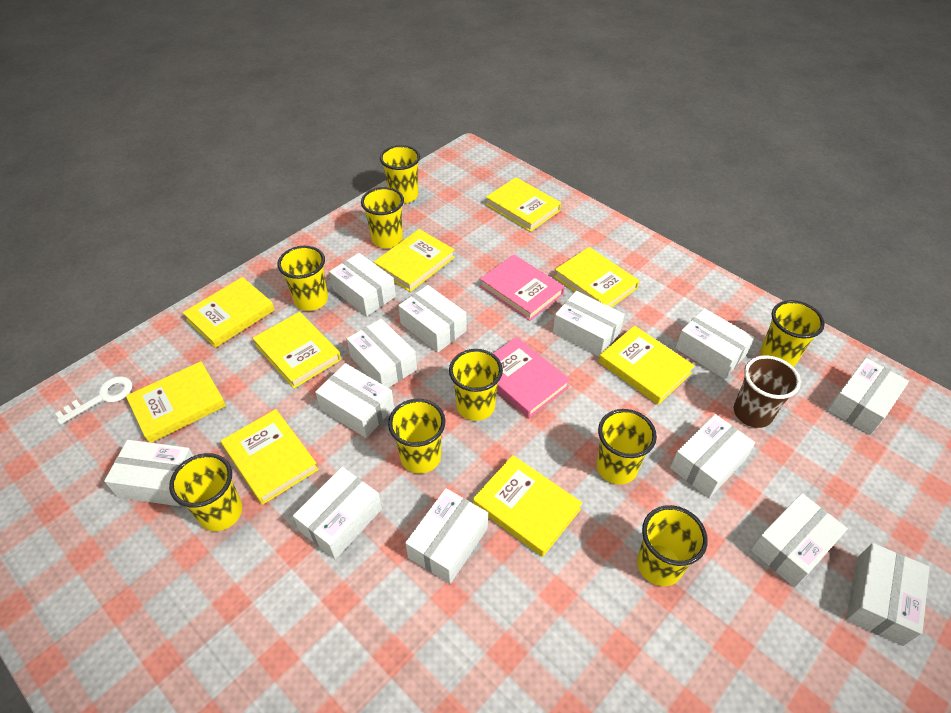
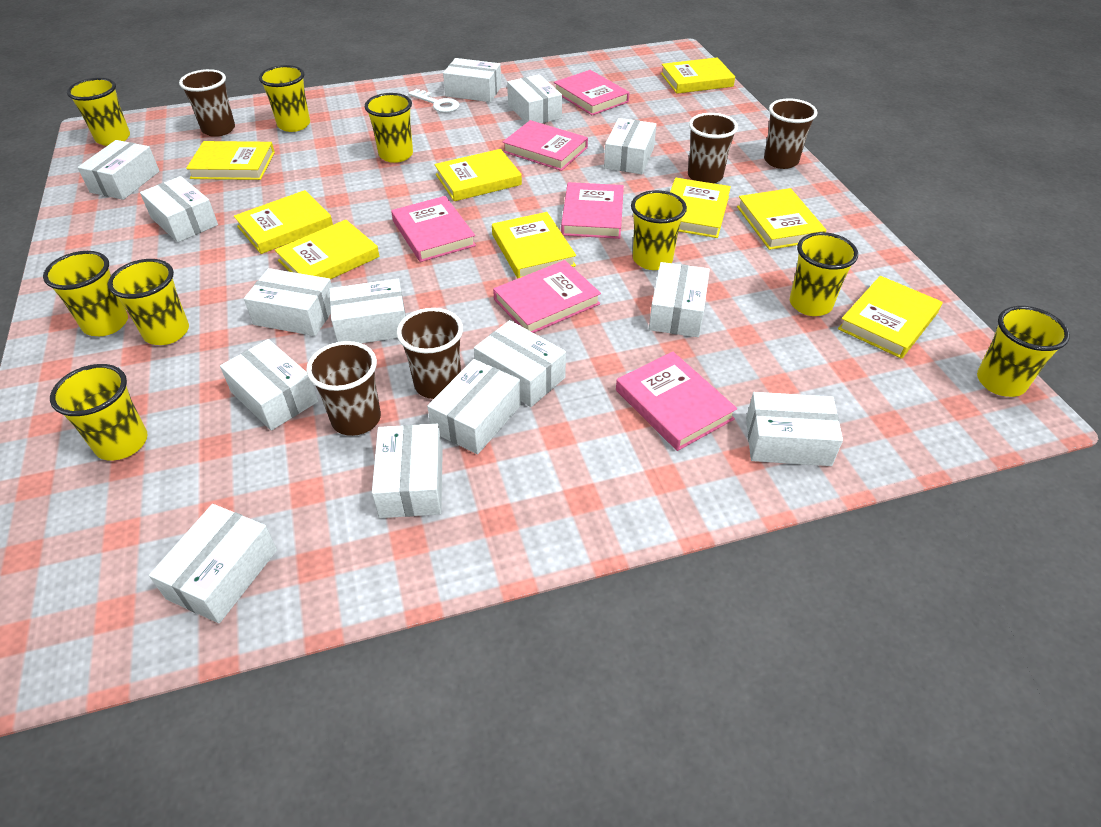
brown cup: 1 -> 5
pink book: 2 -> 6
white box: 13 -> 14

